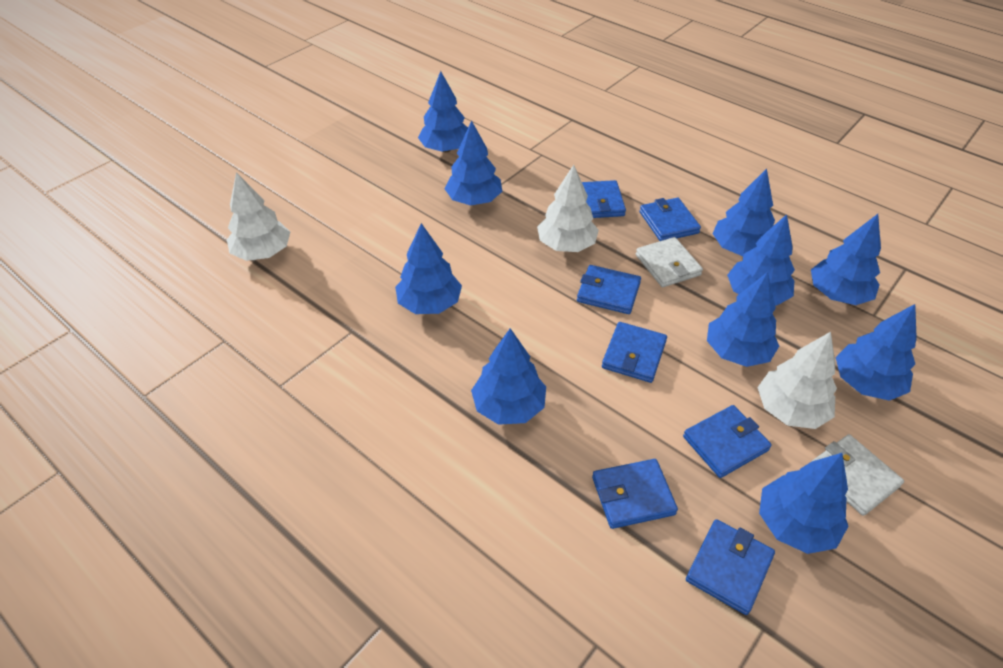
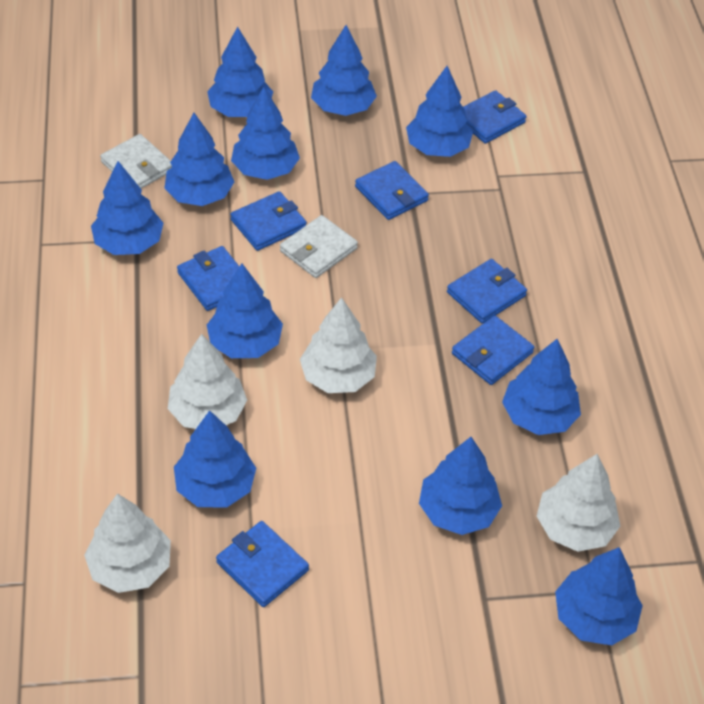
blue tree: 10 -> 11
white tree: 3 -> 4

